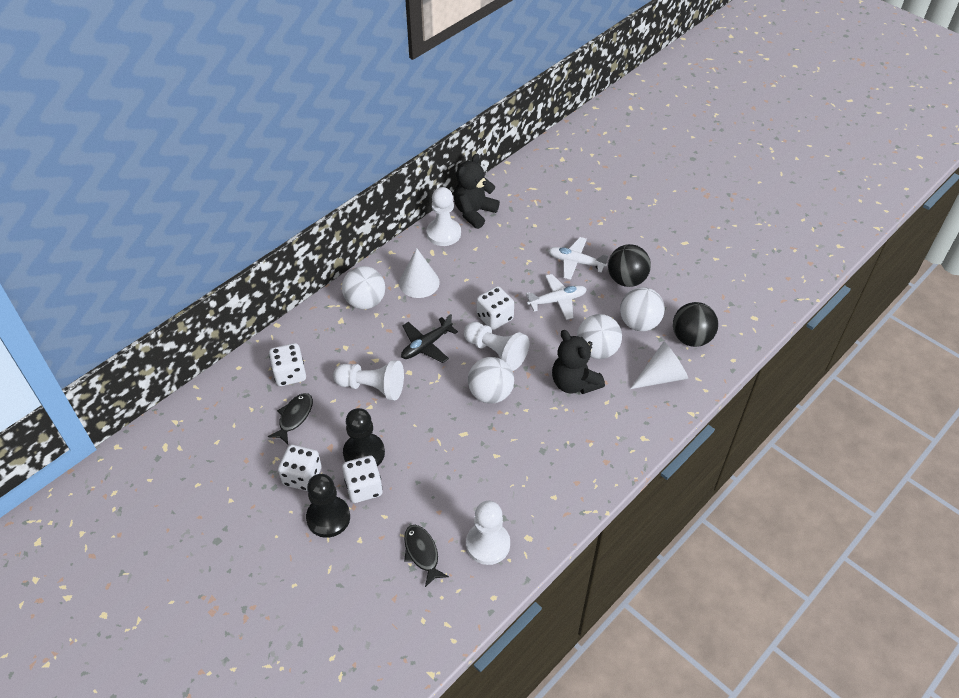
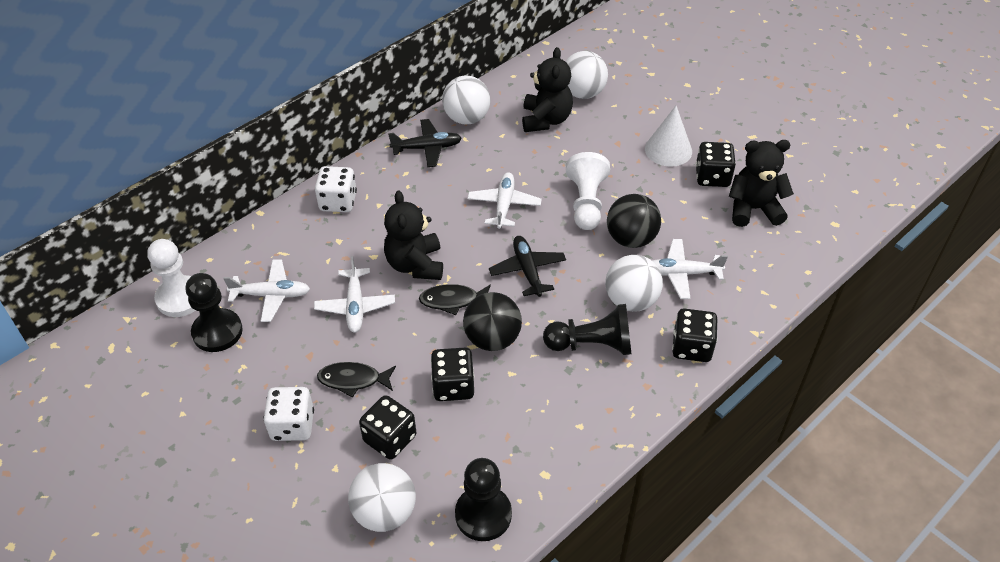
black dice: 0 -> 4
black pawn: 2 -> 3
black plane: 1 -> 2
black teddy bear: 2 -> 3
white cone: 2 -> 1
white dice: 4 -> 2
white pawn: 4 -> 2
white plane: 2 -> 4

